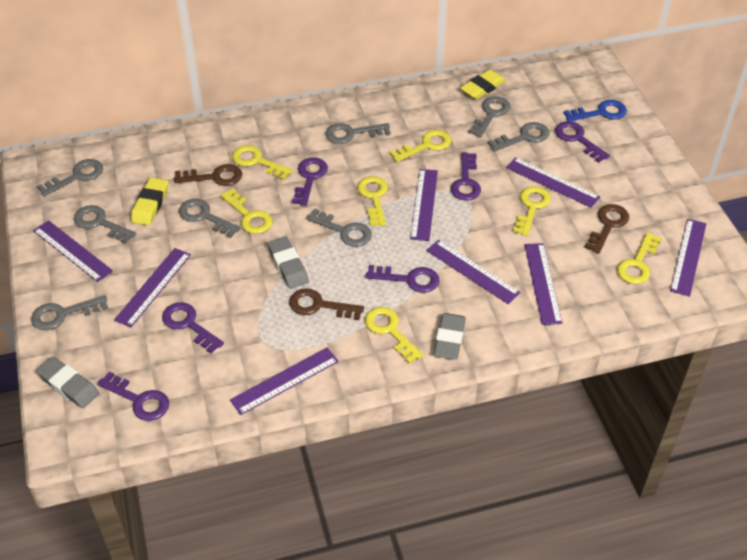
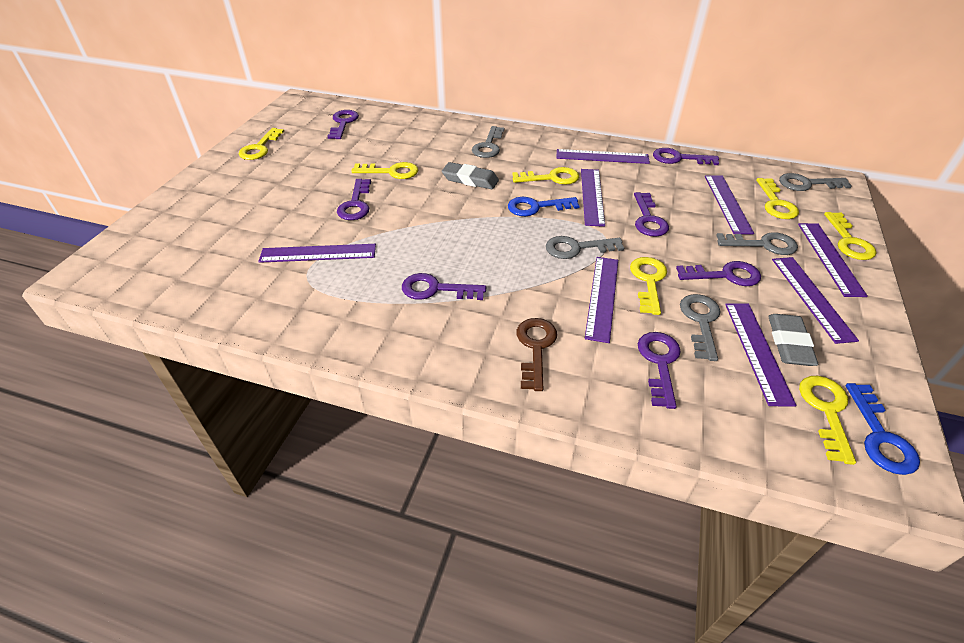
blue key: 1 -> 2
brown key: 3 -> 1
grey eraser: 3 -> 2
grey key: 8 -> 5
purple key: 6 -> 7
yellow eraser: 2 -> 0

